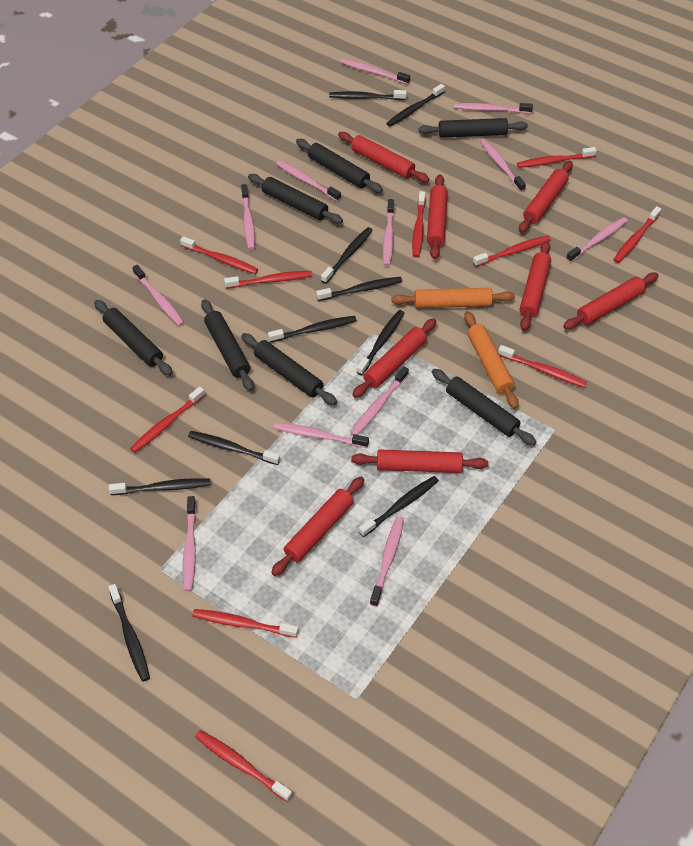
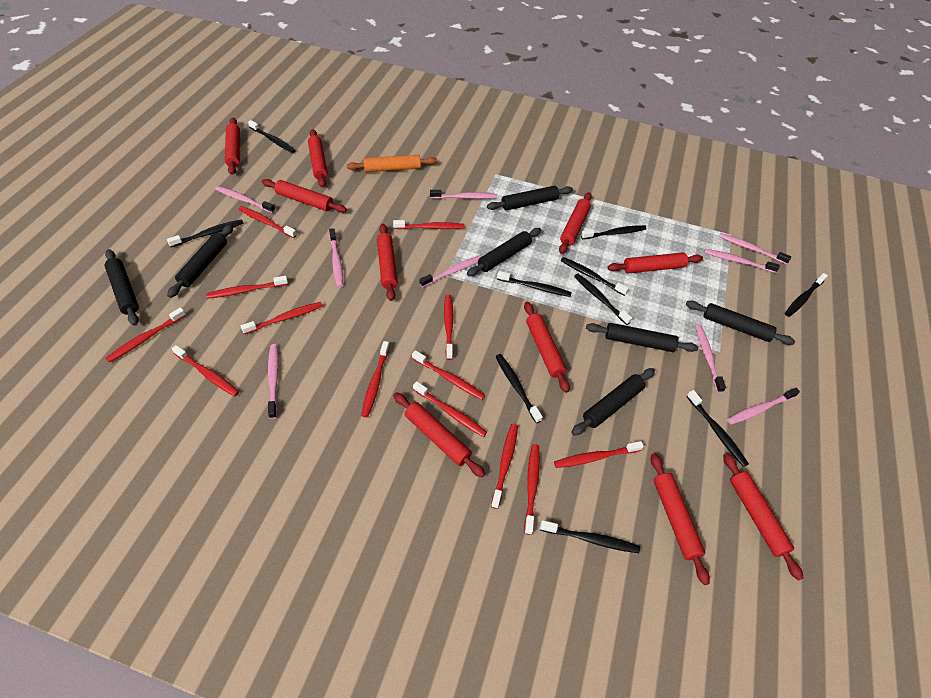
orange rolling pin: 2 -> 1
pink toothbrush: 12 -> 9
red rolling pin: 8 -> 10
red toothbrush: 10 -> 13

